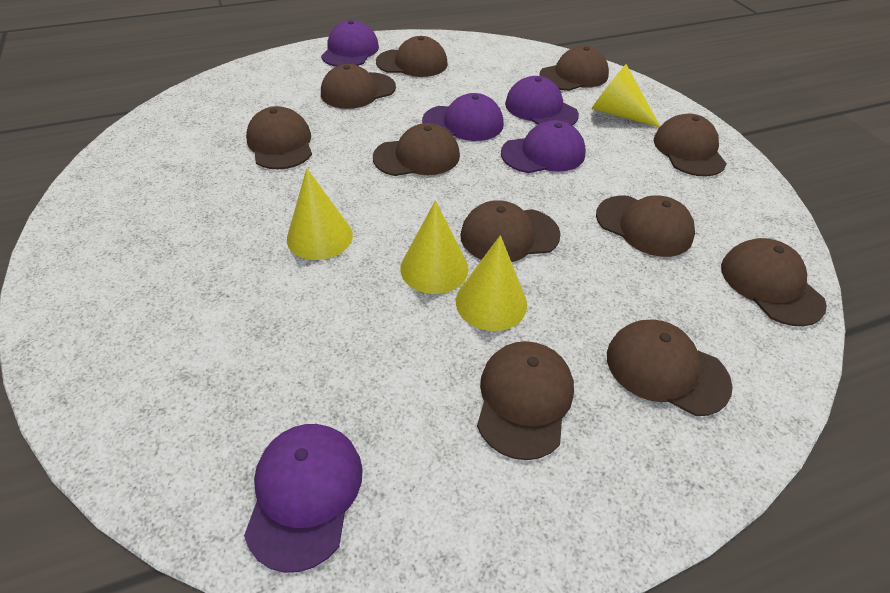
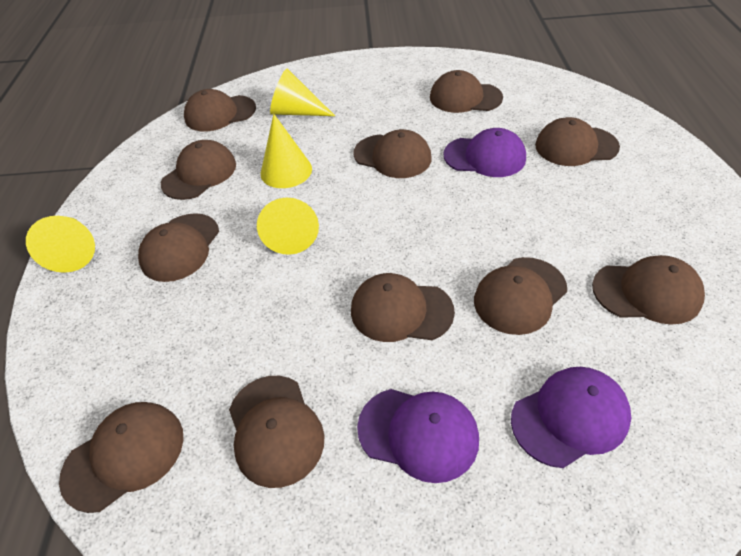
purple cap: 5 -> 3

